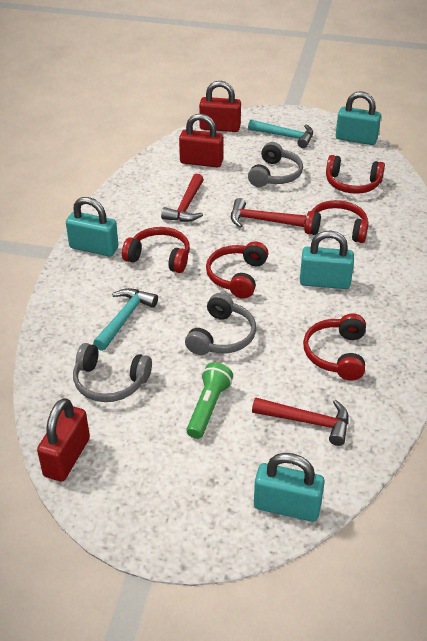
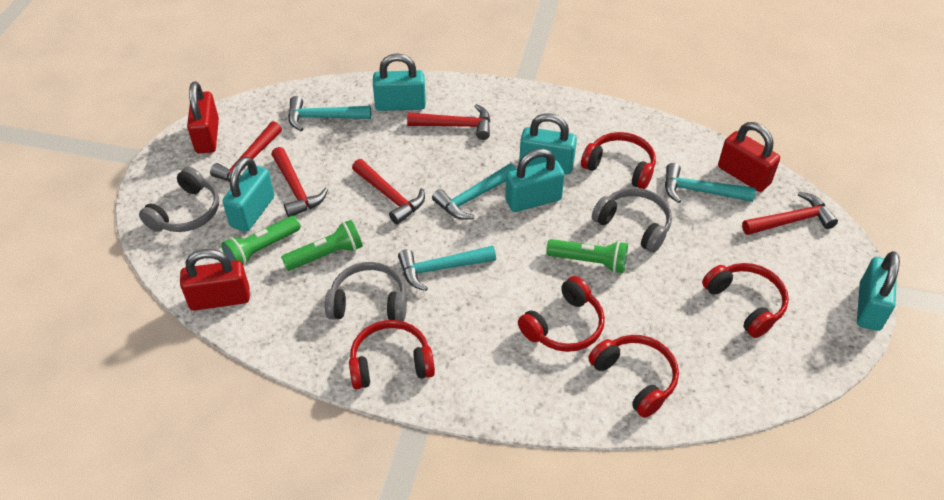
green flashlight: 1 -> 3
red hammer: 3 -> 5
turquoise hammer: 2 -> 4
turquoise padlock: 4 -> 5

